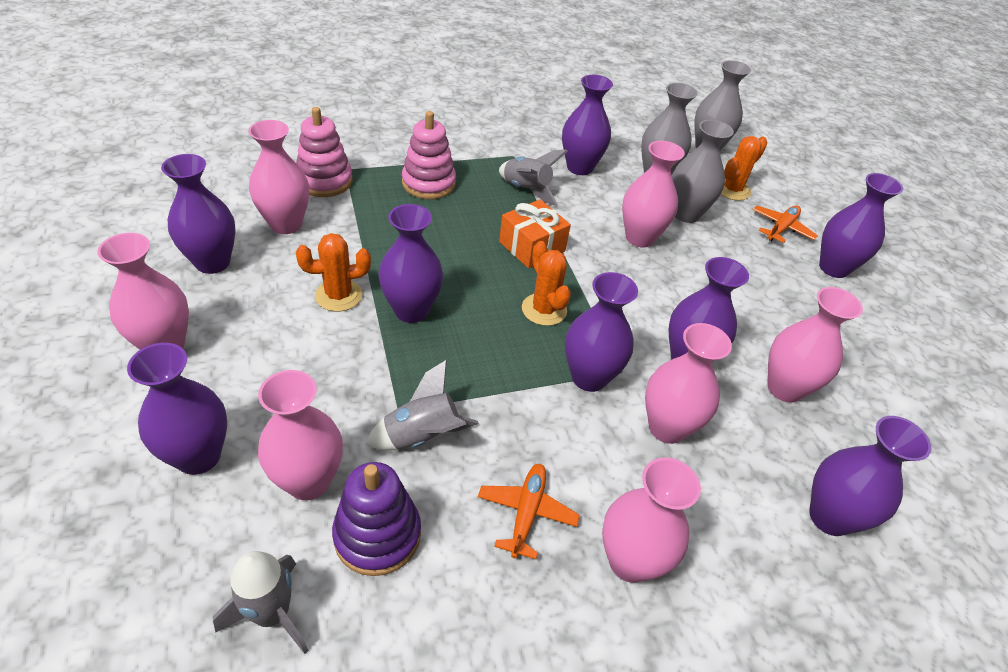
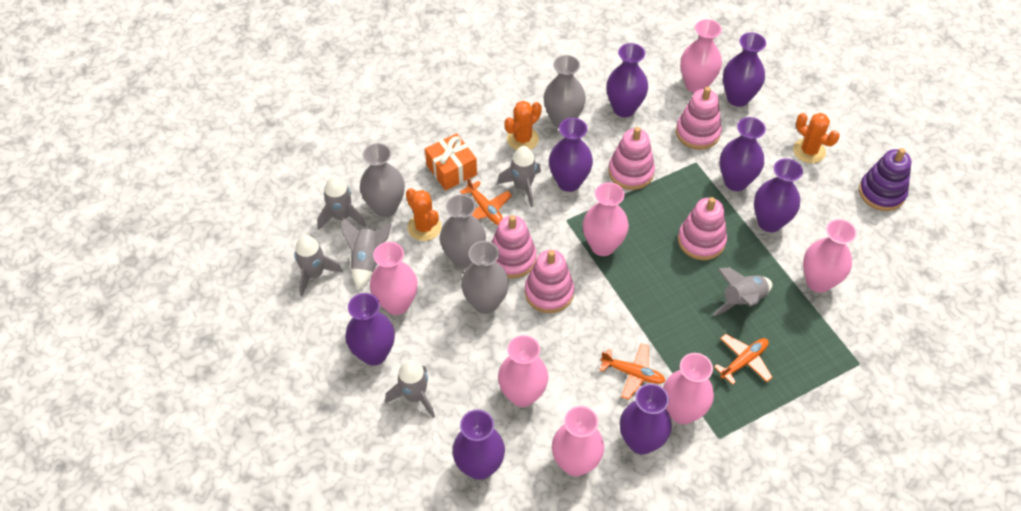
grey rocket: 3 -> 6
grey vase: 3 -> 4
orange plane: 2 -> 3
pink stacking toy: 2 -> 5

